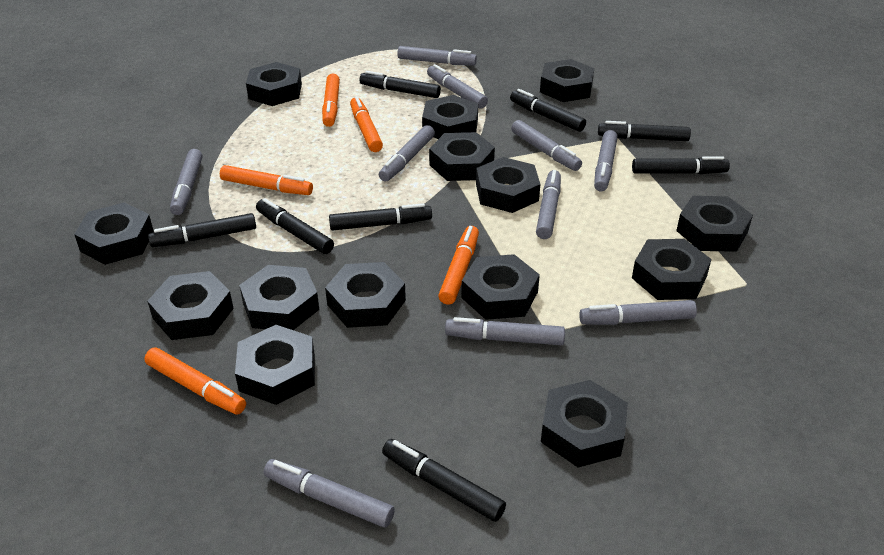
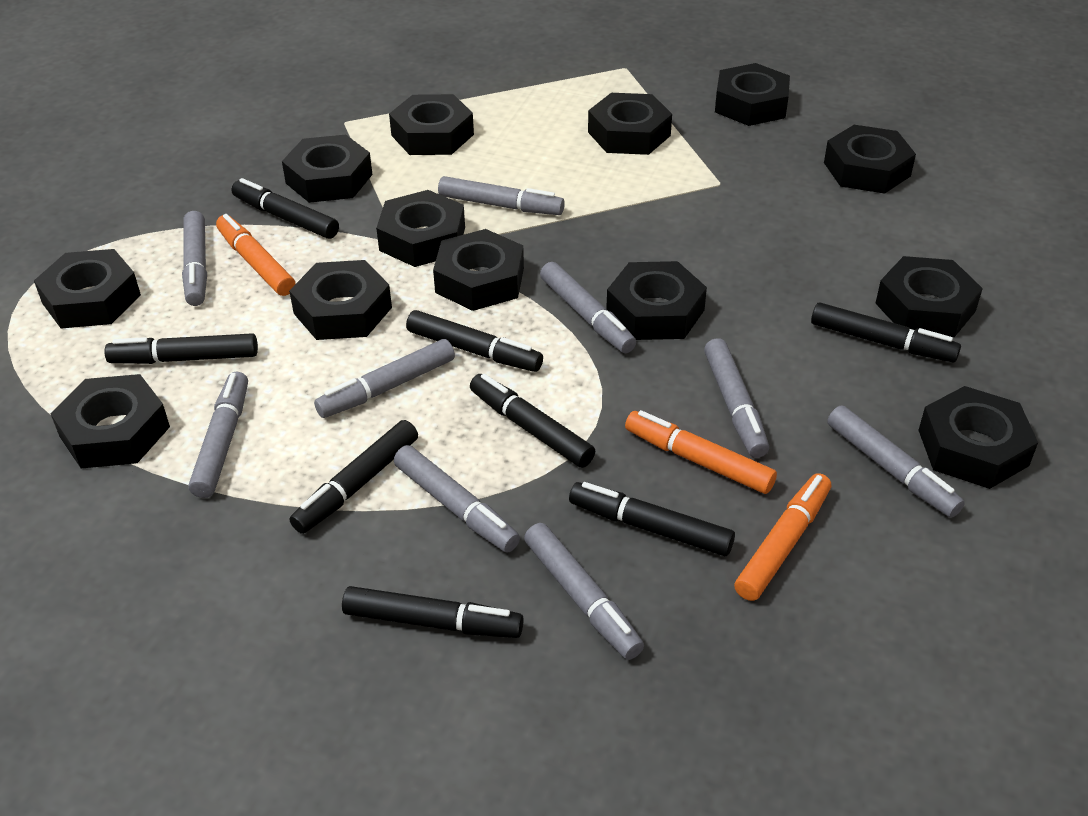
black nut: 14 -> 13
grey marker: 10 -> 9
orange marker: 5 -> 3

